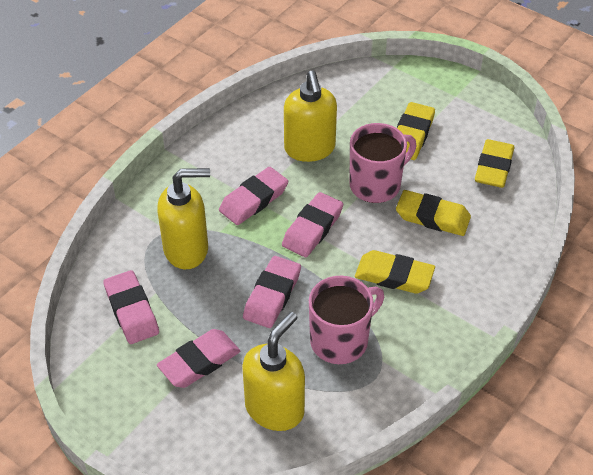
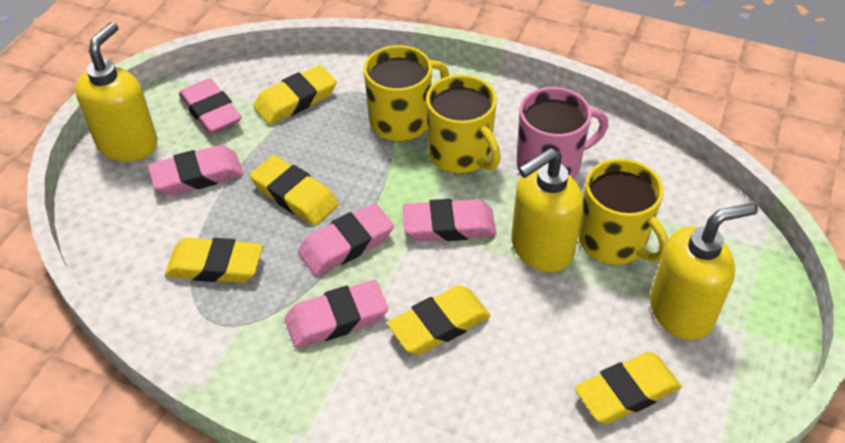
pink mug: 2 -> 1
yellow eraser: 4 -> 5
yellow mug: 0 -> 3

